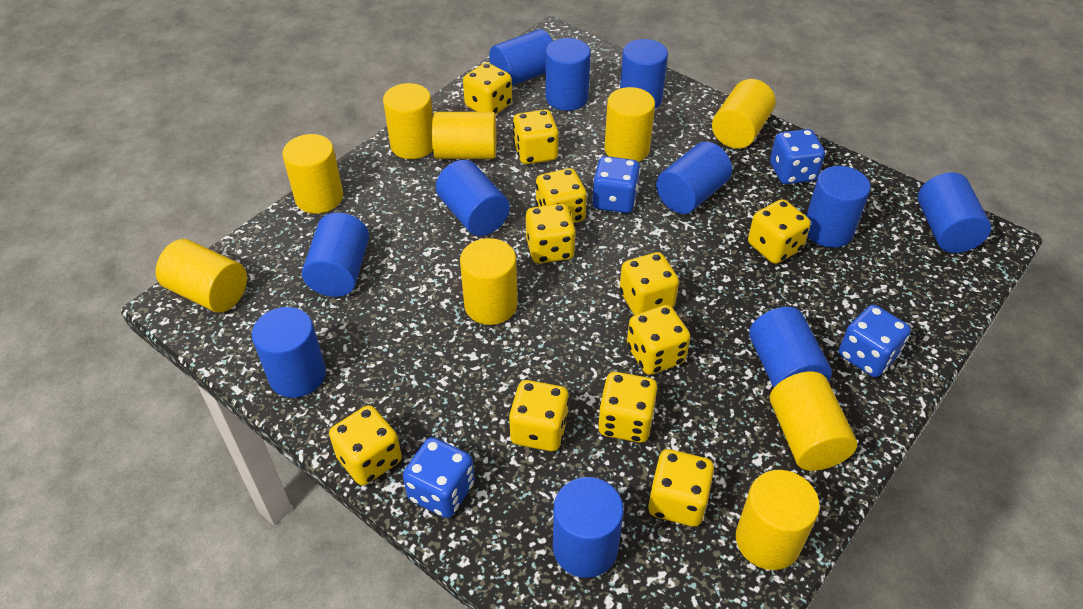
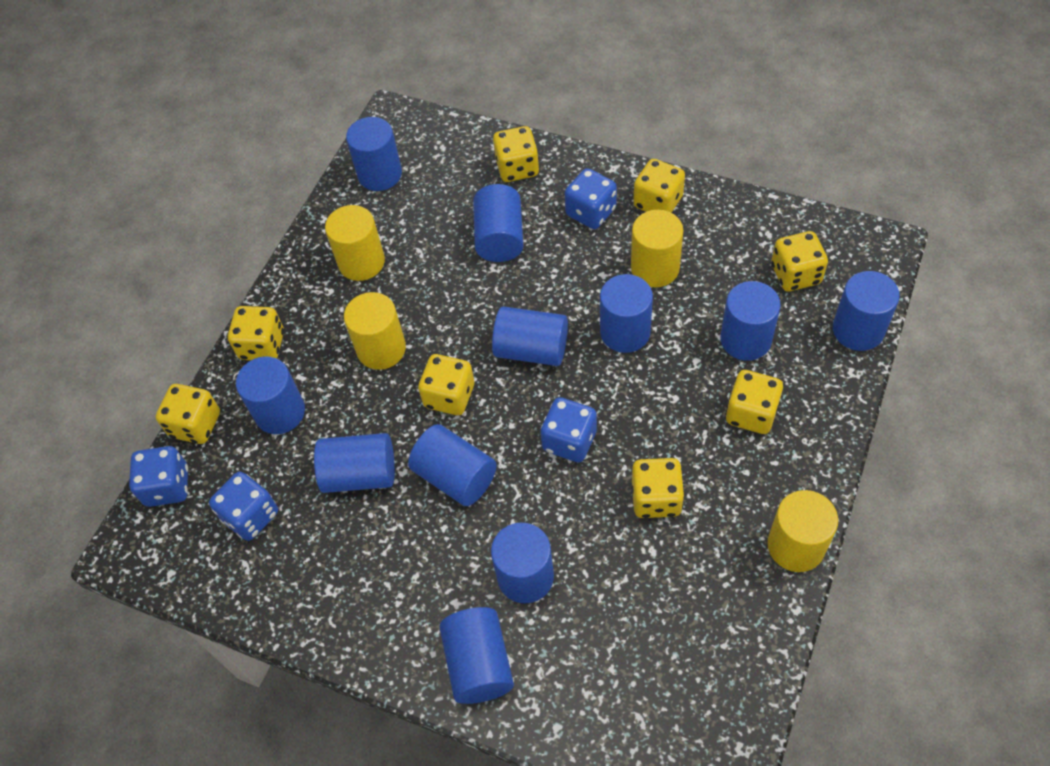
yellow cylinder: 9 -> 4
yellow dice: 11 -> 8

